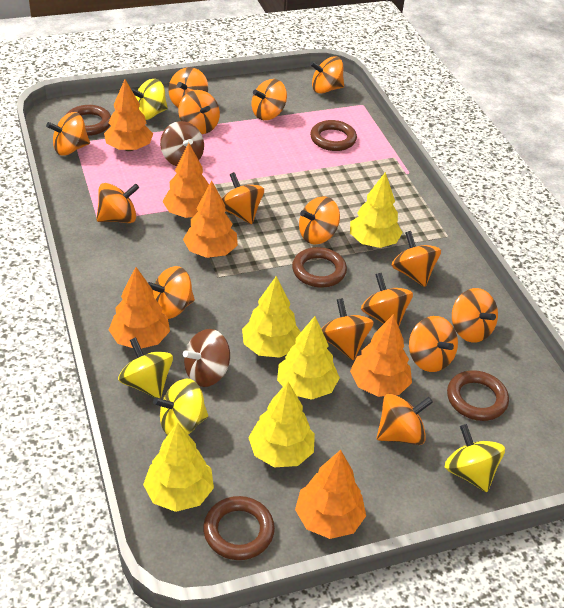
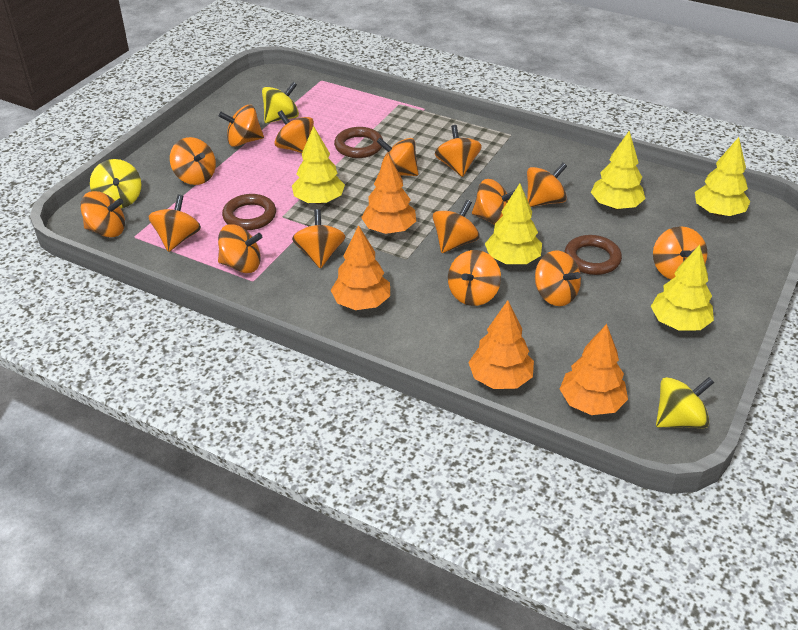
brown ring: 5 -> 3
brown spinning top: 2 -> 0
orange tree: 6 -> 4
yellow spinning top: 4 -> 3

